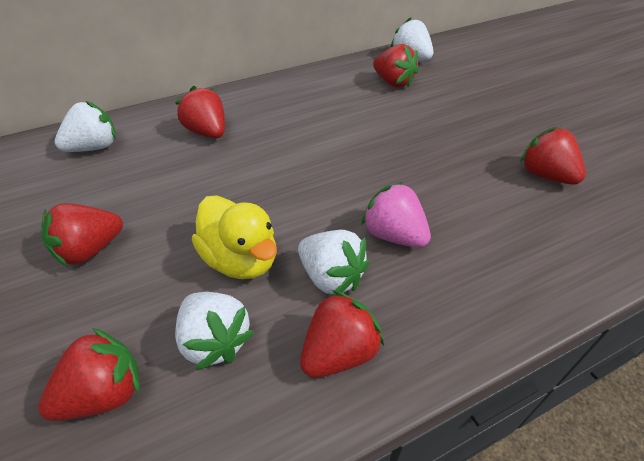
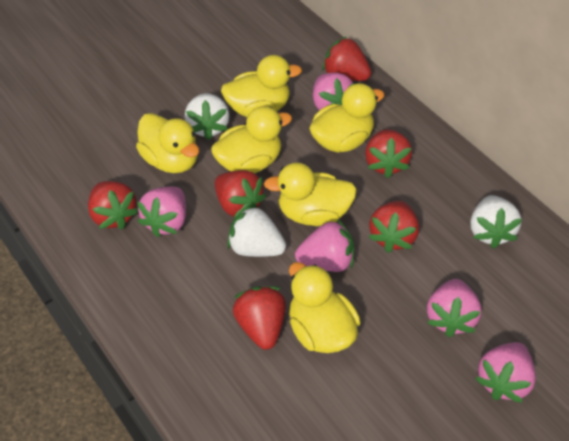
pink strawberry: 1 -> 5
white strawberry: 4 -> 3
yellow duck: 1 -> 6

